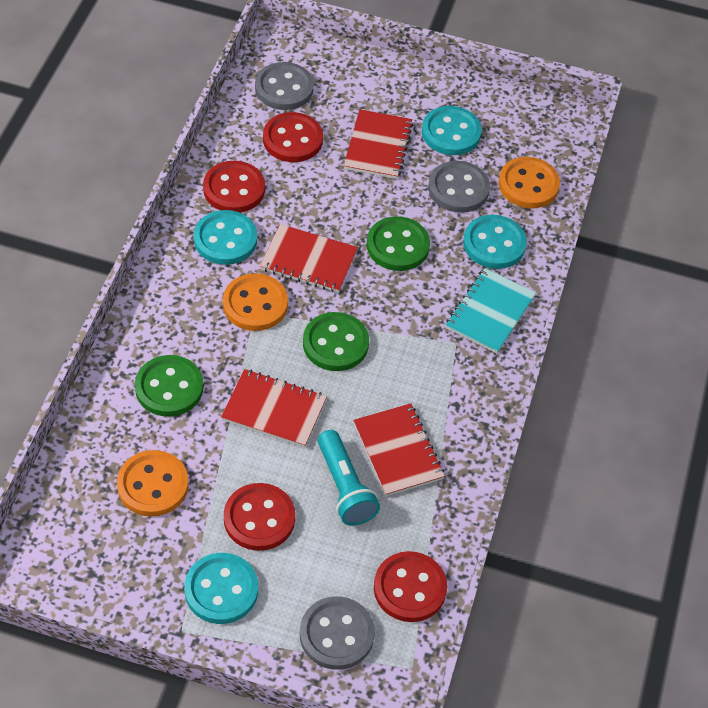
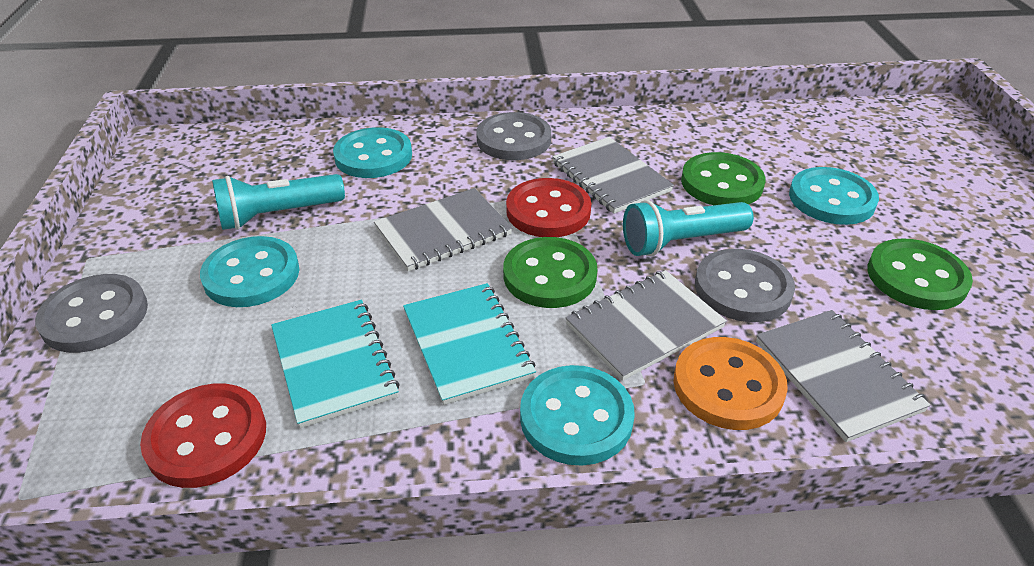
grey notebook: 0 -> 4
orange button: 3 -> 1
red button: 4 -> 2
red notebook: 4 -> 0
turquoise flashlight: 1 -> 2
turquoise notebook: 1 -> 2

